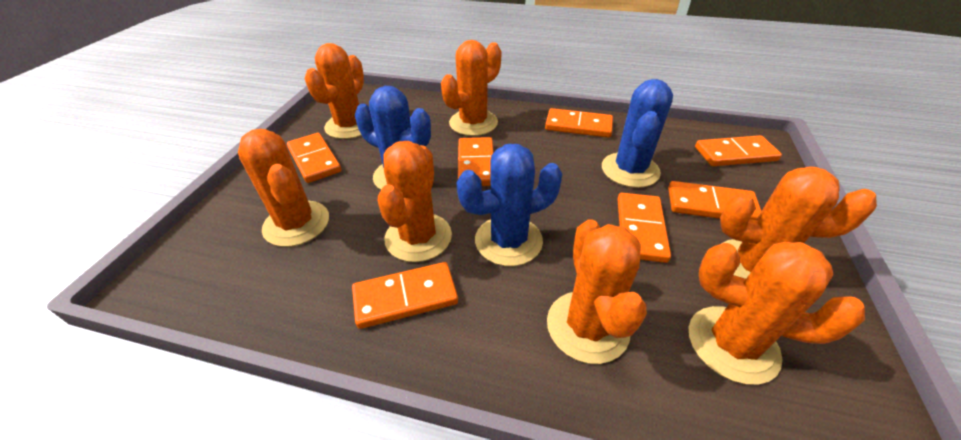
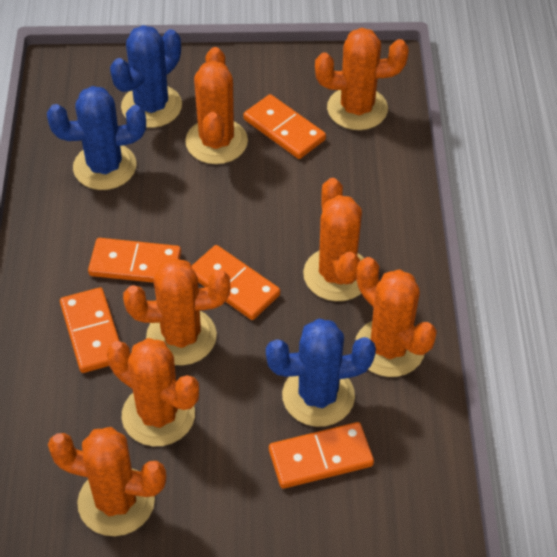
orange domino: 7 -> 5

